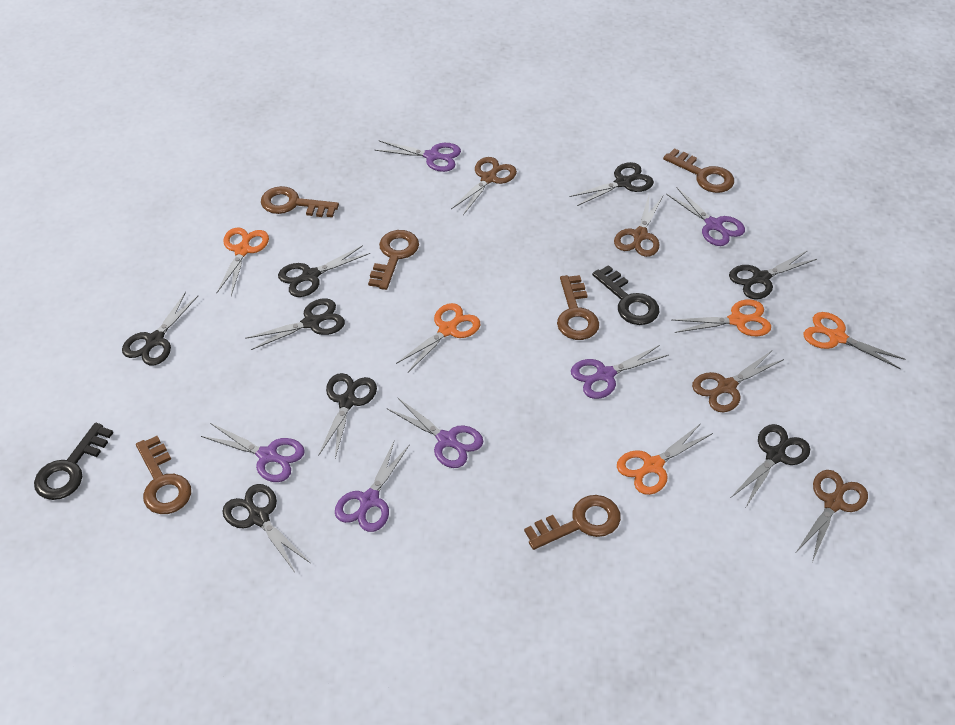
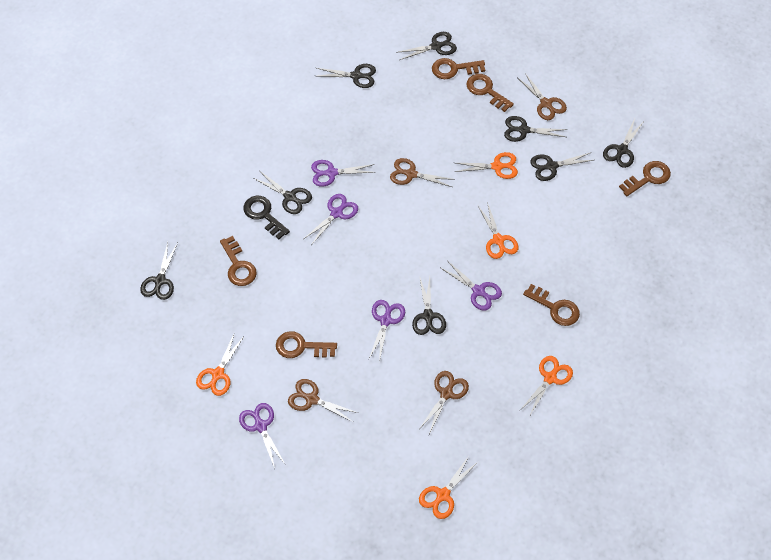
black key: 2 -> 1
purple scissors: 6 -> 5

